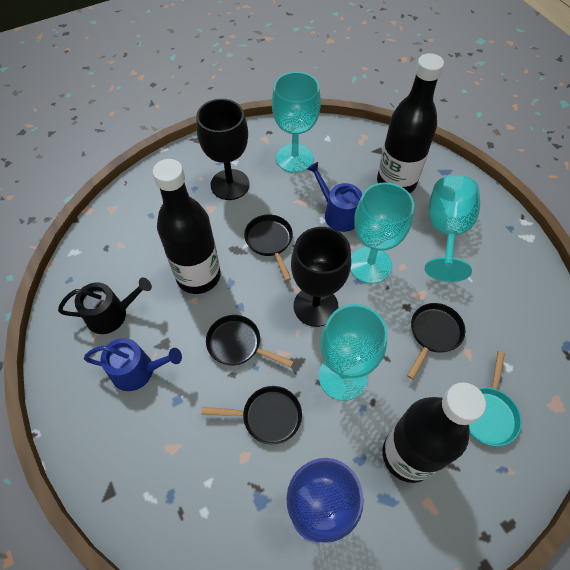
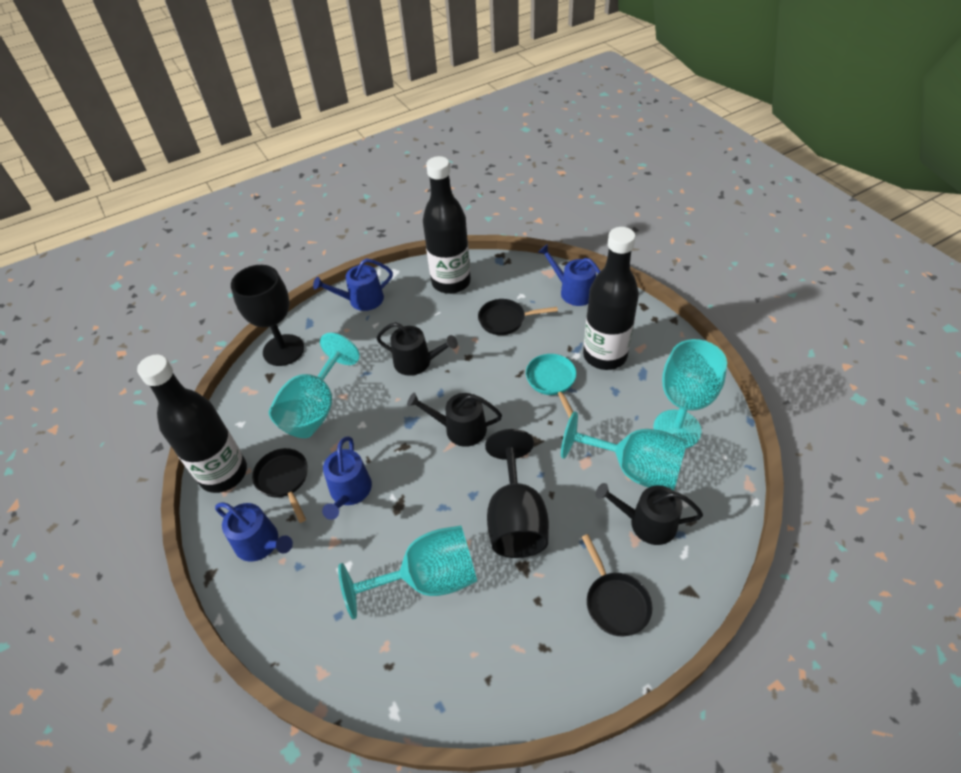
black pan: 4 -> 3
black watering can: 1 -> 3
blue goblet: 1 -> 0
blue watering can: 2 -> 4

